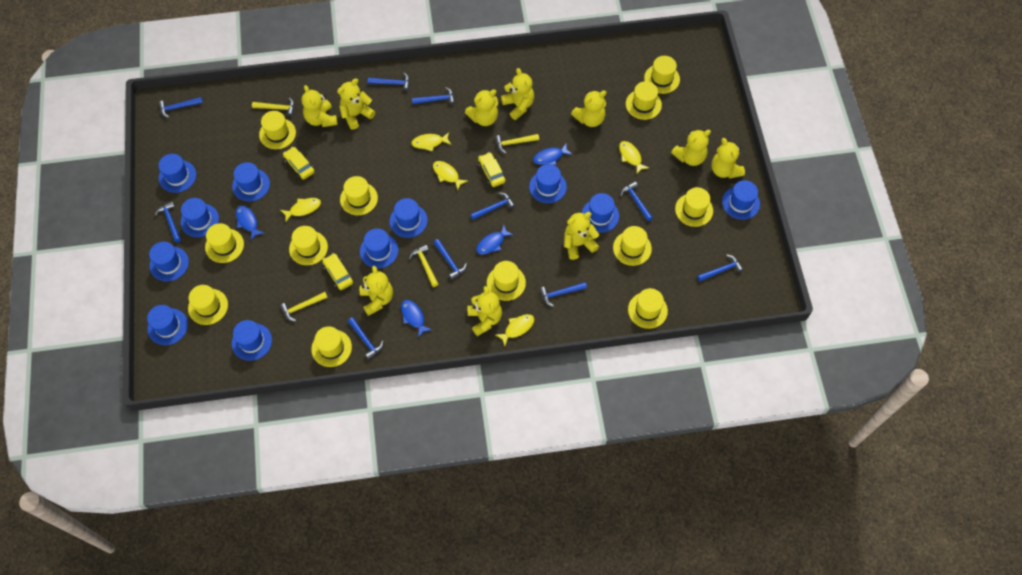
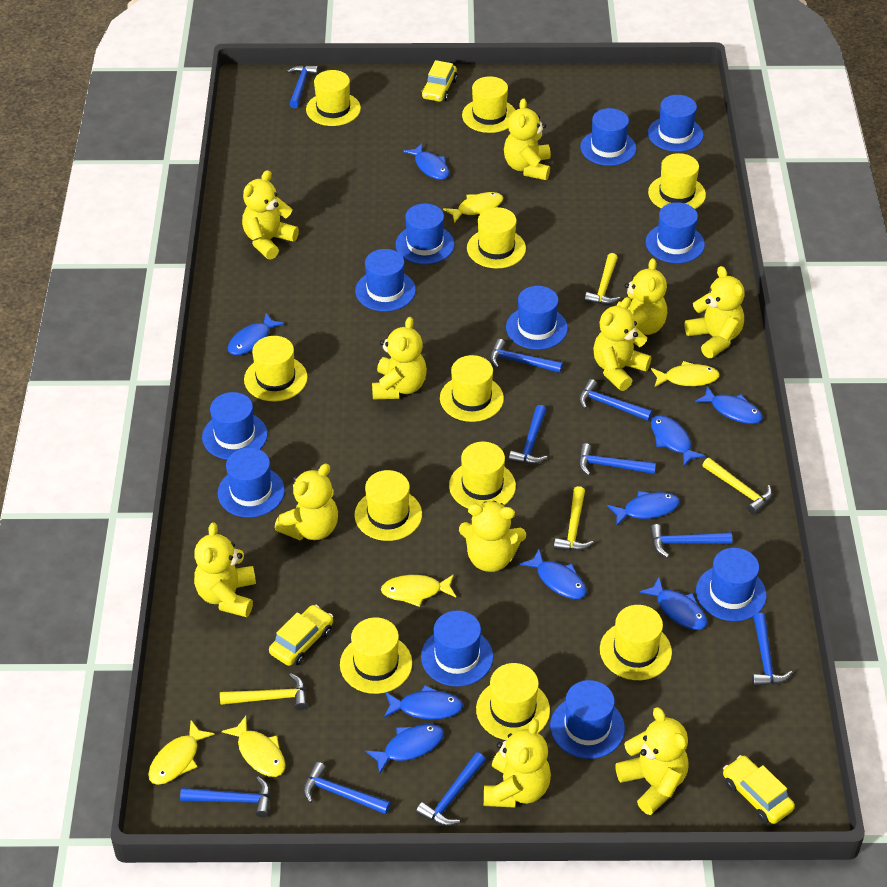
blue fish: 4 -> 9
yellow hat: 12 -> 11
yellow teddy bear: 10 -> 11

